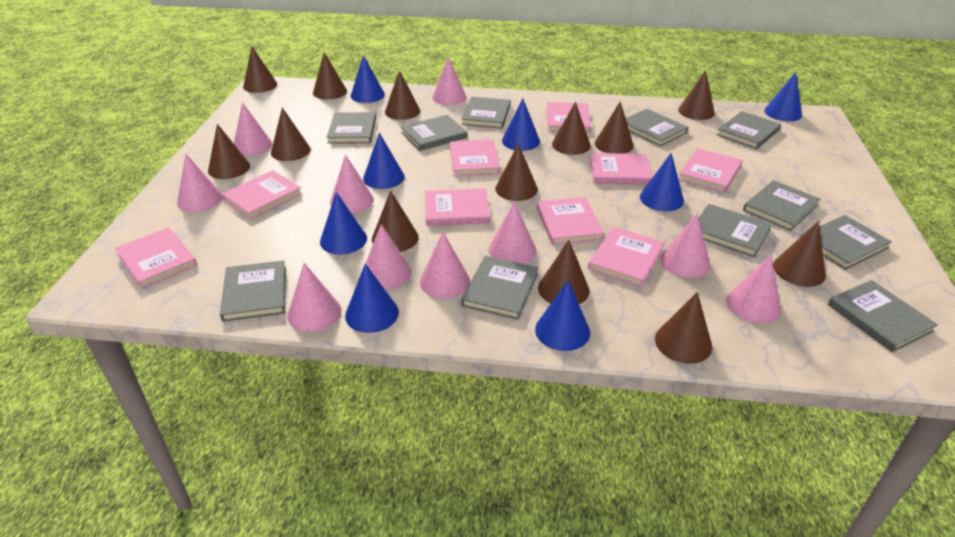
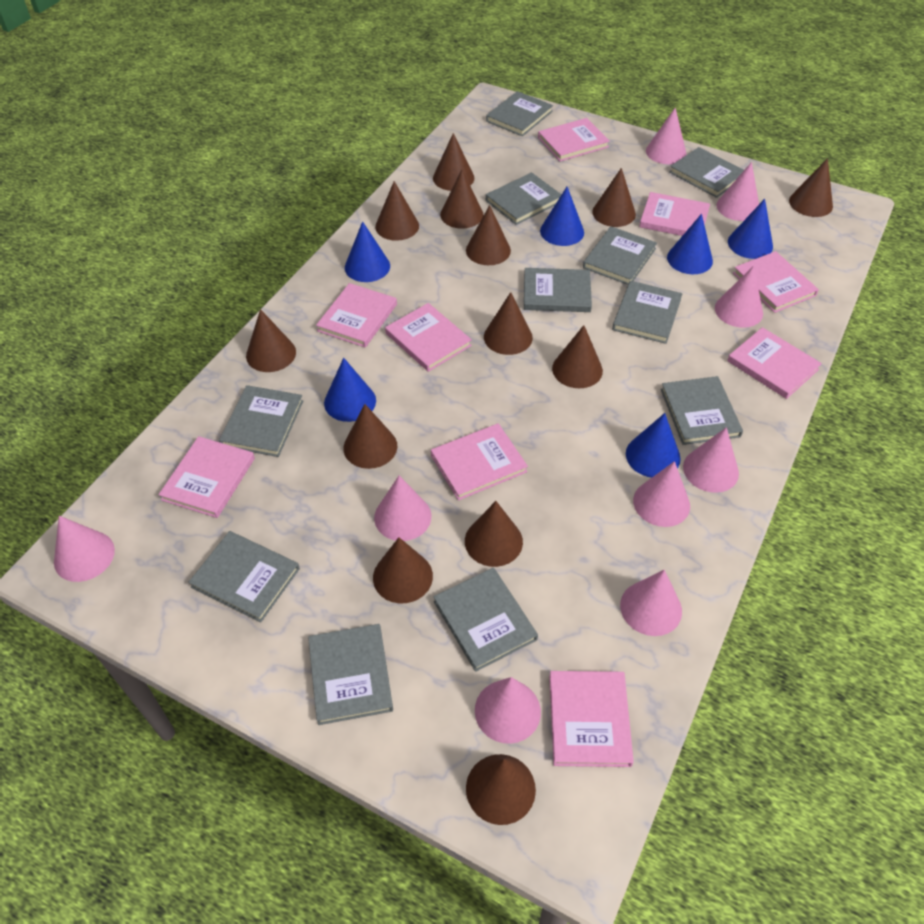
blue cone: 8 -> 6
pink cone: 10 -> 9

